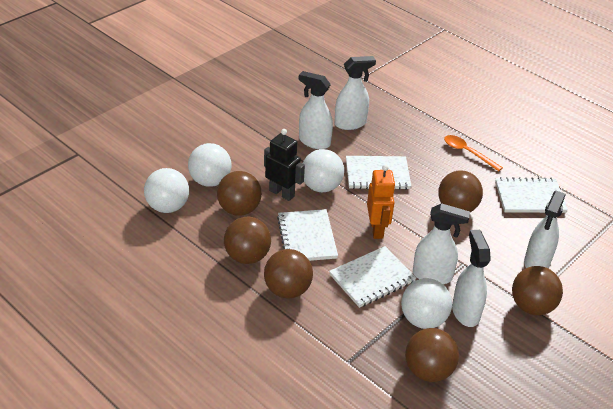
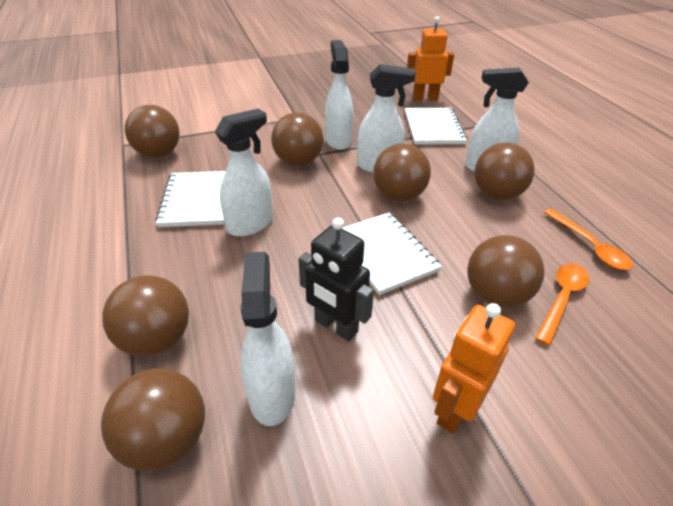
brown ball: 6 -> 7
orange robot: 1 -> 2
orange spoon: 1 -> 2
white ball: 4 -> 0
white notebook: 4 -> 3

